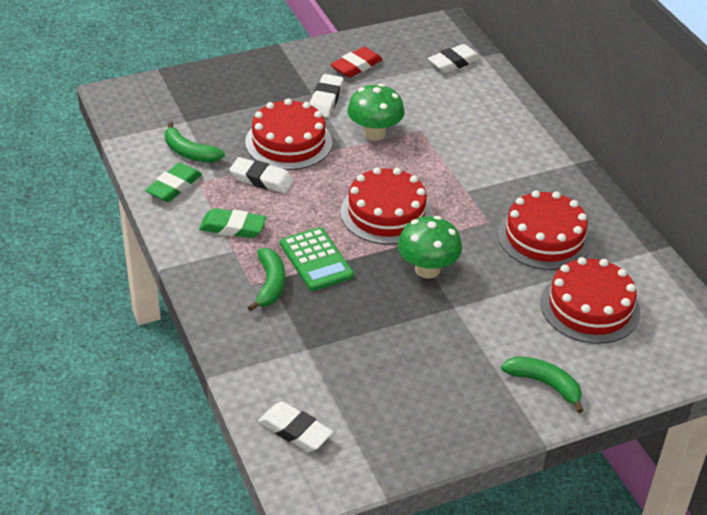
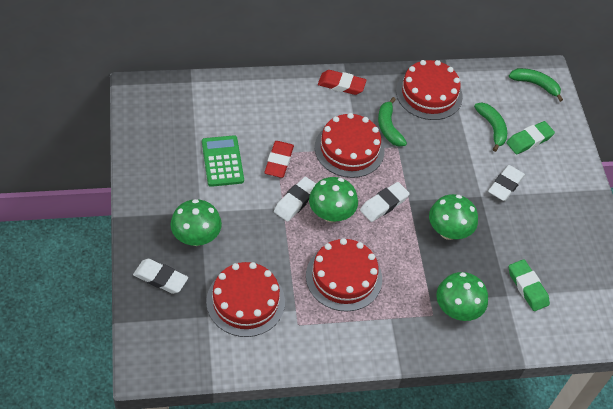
green mushroom: 2 -> 4
red eraser: 1 -> 2

